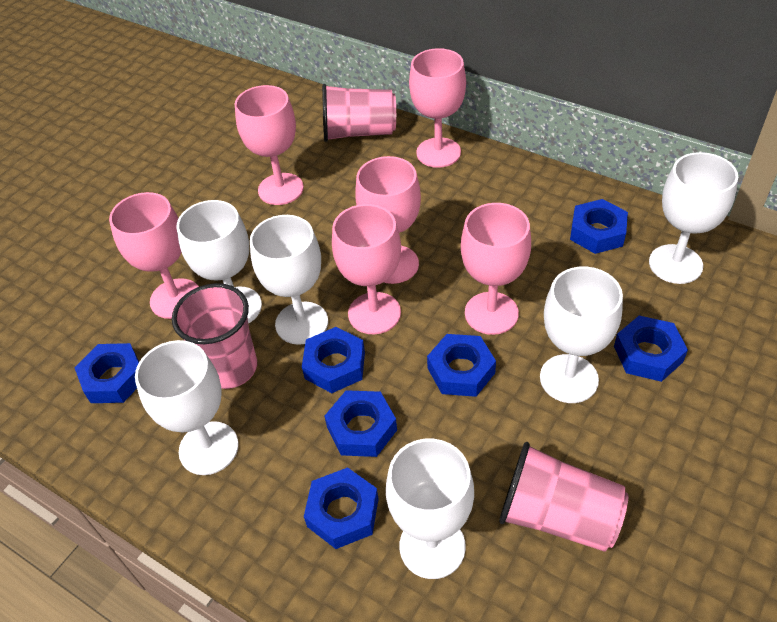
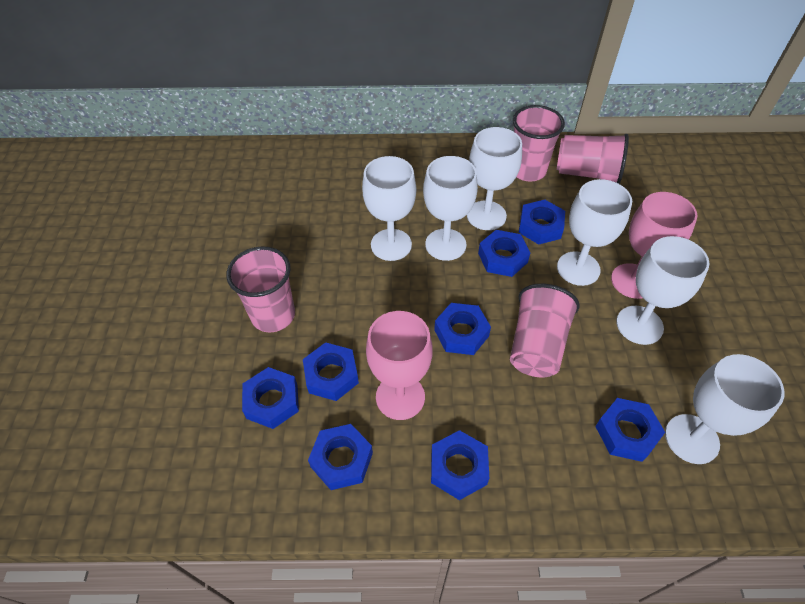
blue nut: 7 -> 8
pink cup: 3 -> 4
pink goblet: 6 -> 2

